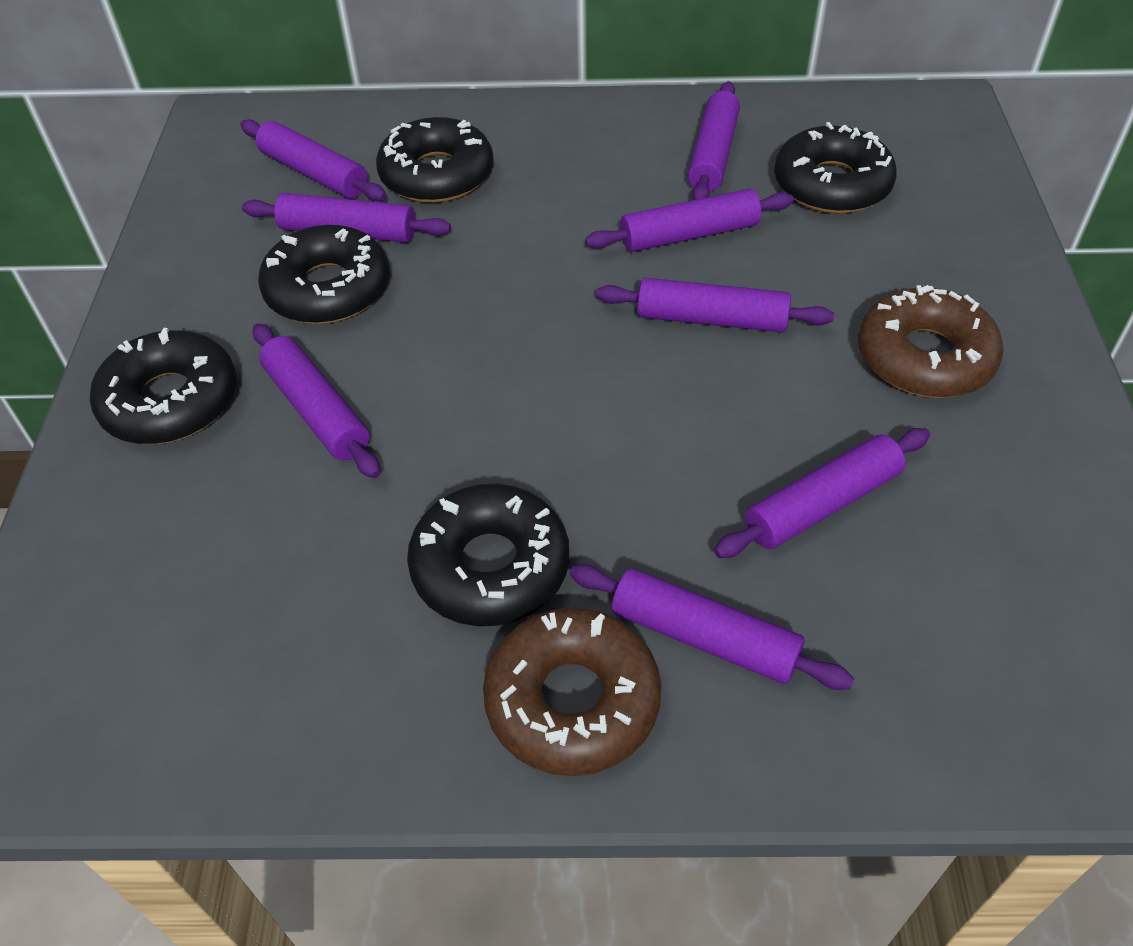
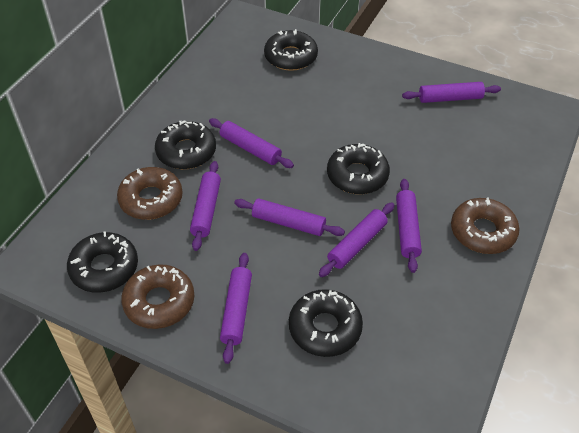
brown donut: 2 -> 3
purple rolling pin: 8 -> 7

